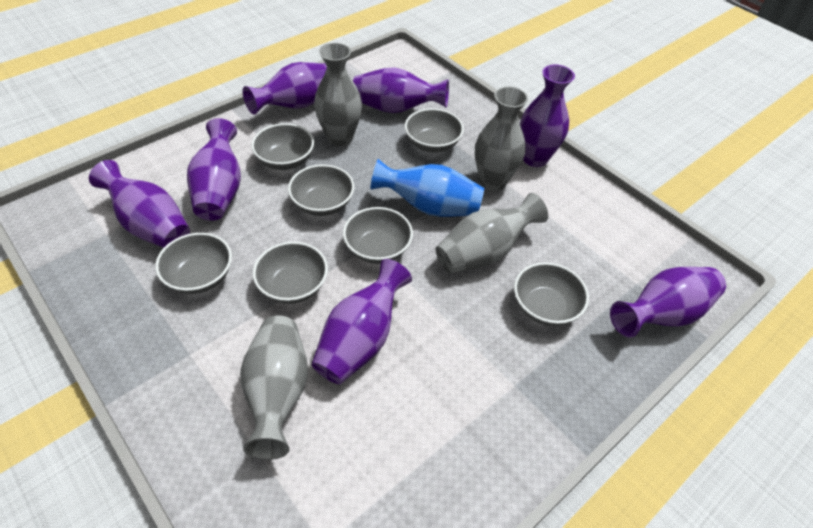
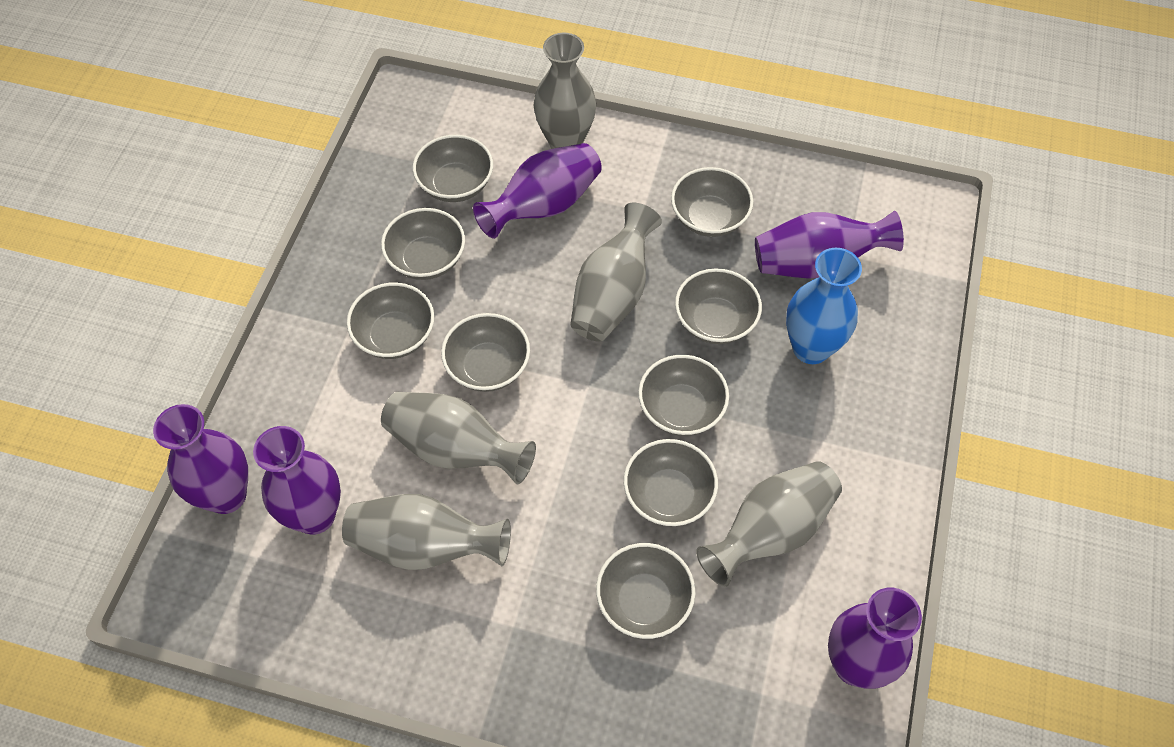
grey bowl: 7 -> 9
grey vase: 4 -> 5
purple vase: 7 -> 5

